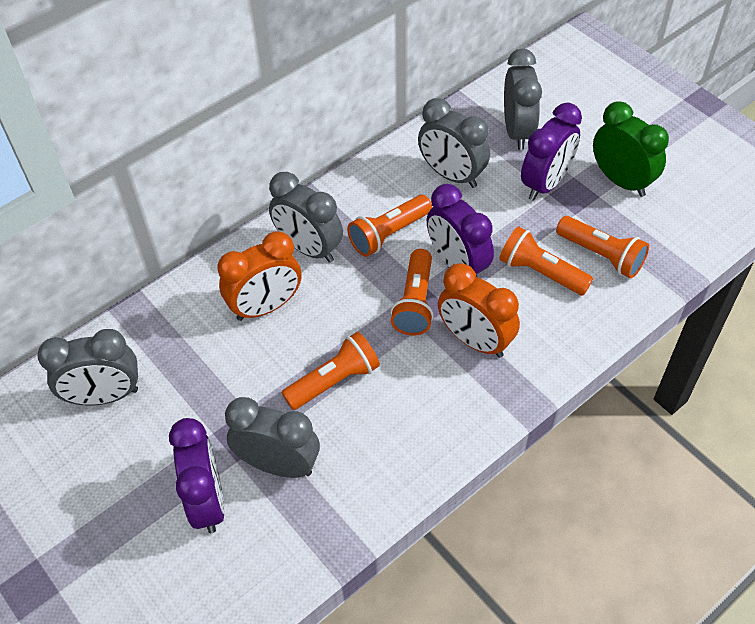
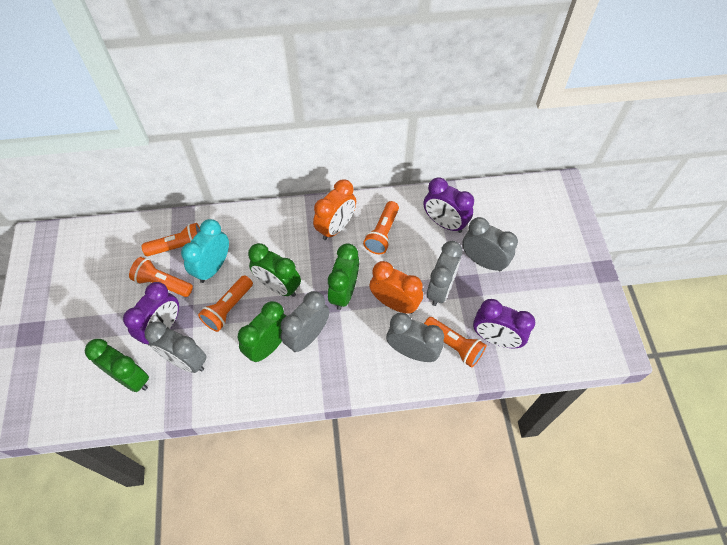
green clock: 1 -> 4
turquoise clock: 0 -> 1

